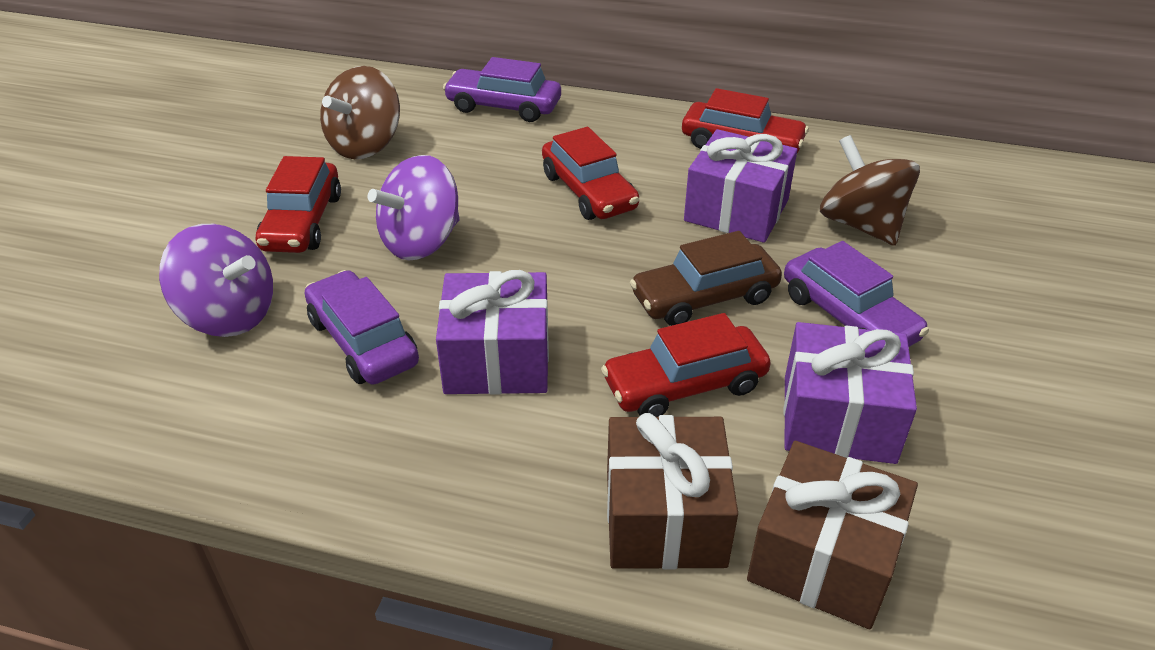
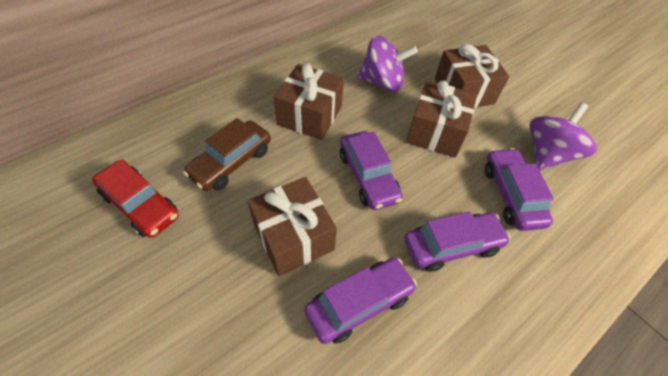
brown gift: 2 -> 4
brown spinning top: 2 -> 0
purple car: 3 -> 4
purple gift: 3 -> 0
red car: 4 -> 1

